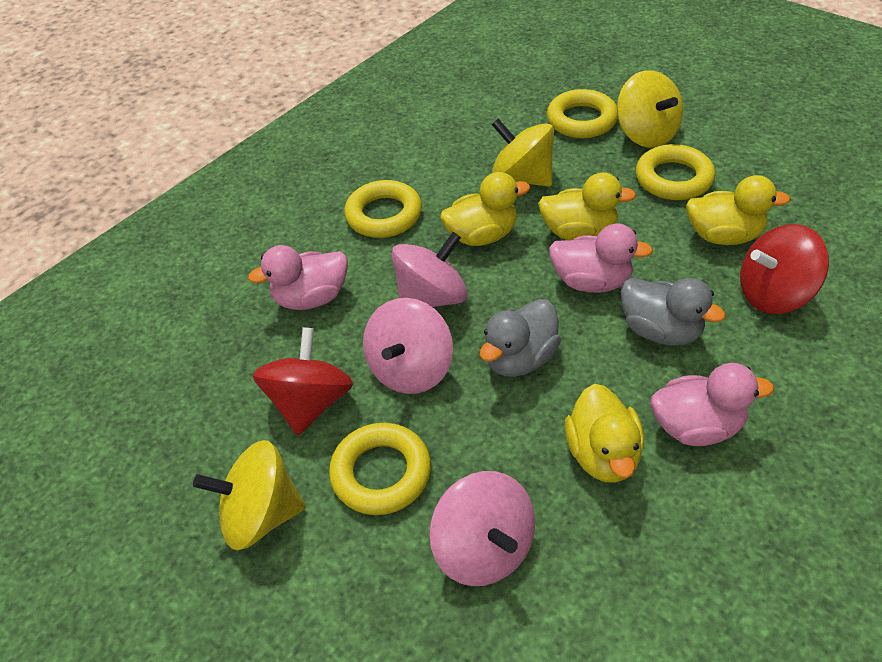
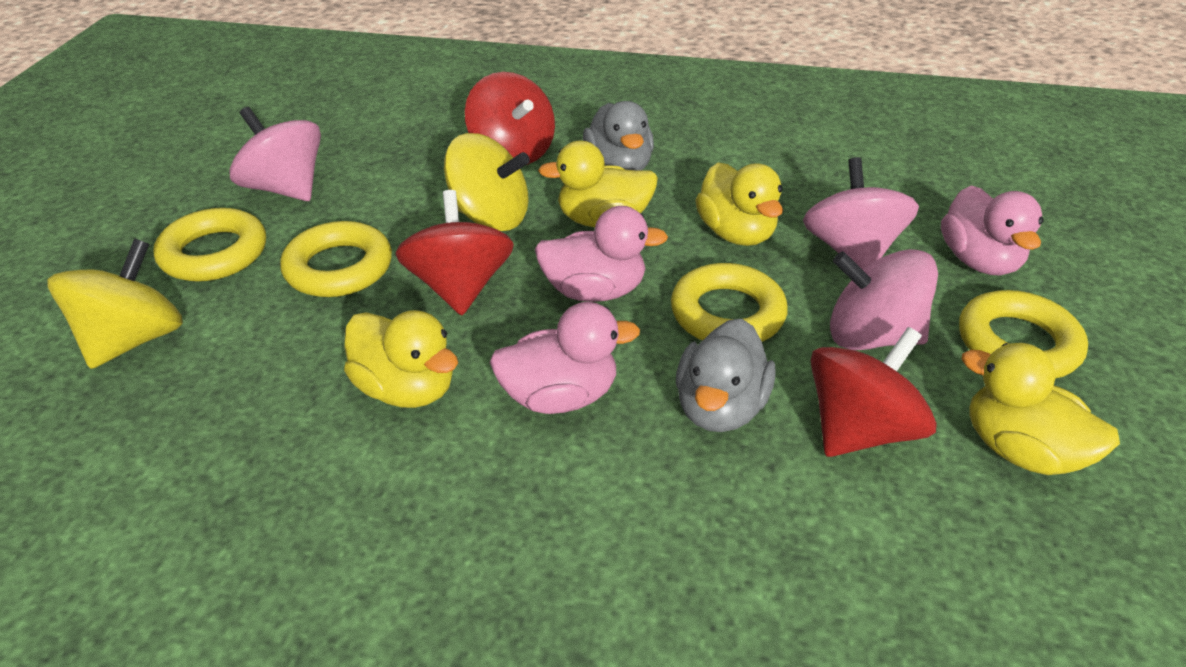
red spinning top: 2 -> 3
yellow spinning top: 3 -> 2

